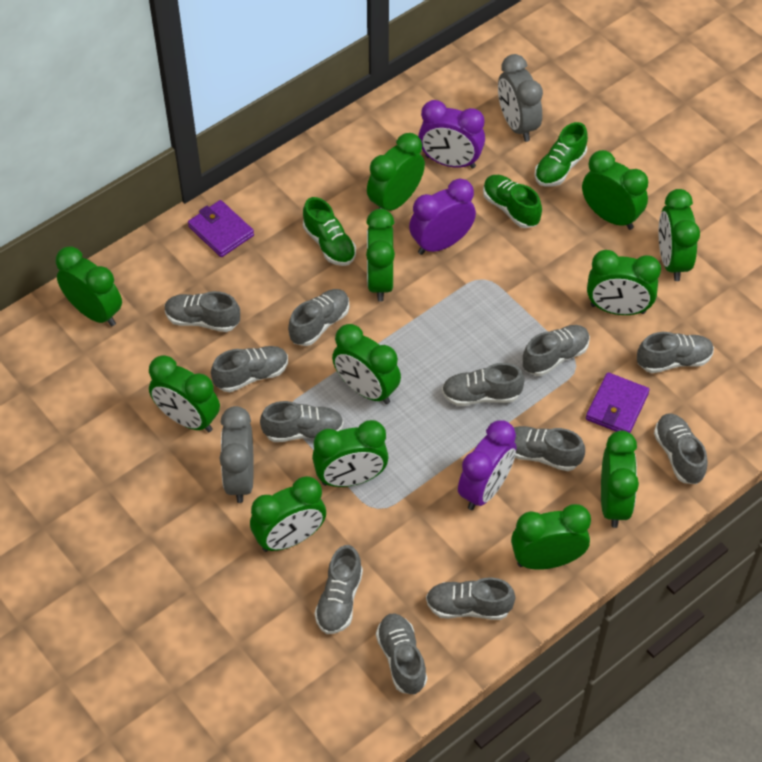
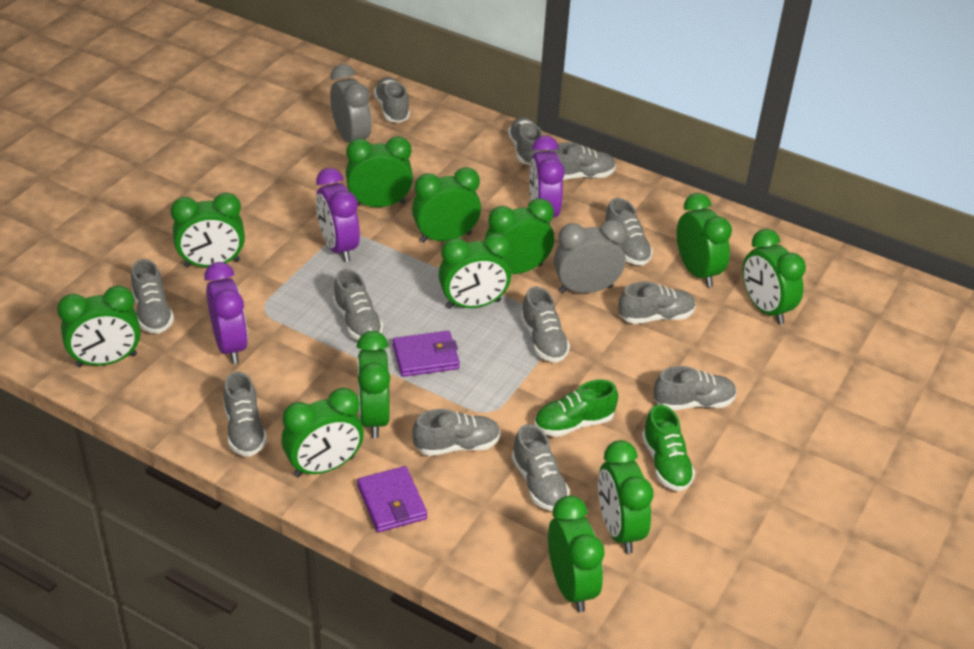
green shoe: 3 -> 2

